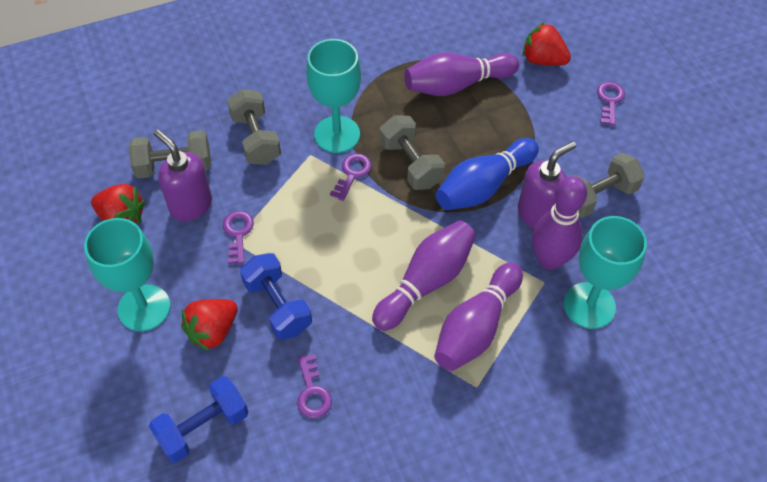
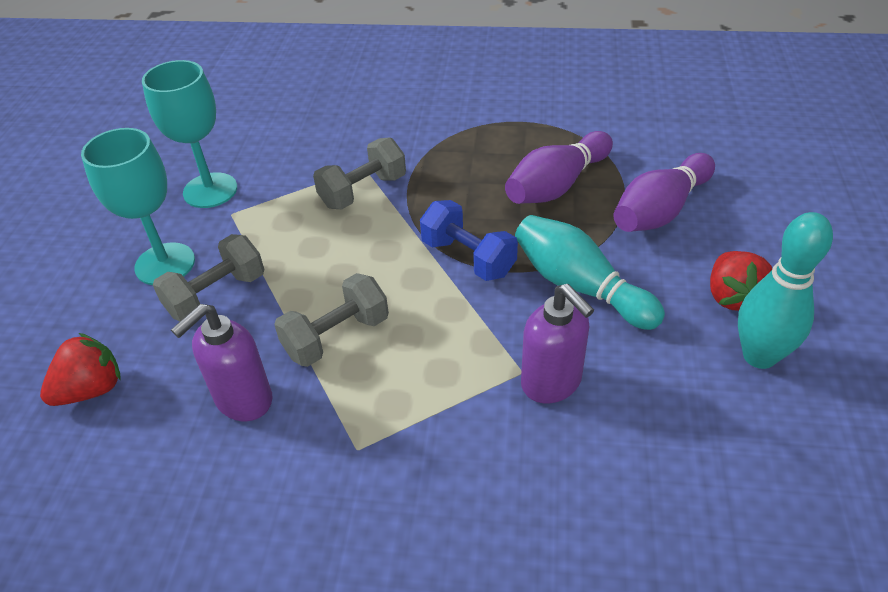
blue bowling pin: 1 -> 0
blue dumbbell: 2 -> 1
grey dumbbell: 4 -> 3
purple bowling pin: 4 -> 2
purple key: 4 -> 0
red strawberry: 3 -> 2
turquoise bowling pin: 0 -> 2
turquoise goblet: 3 -> 2

